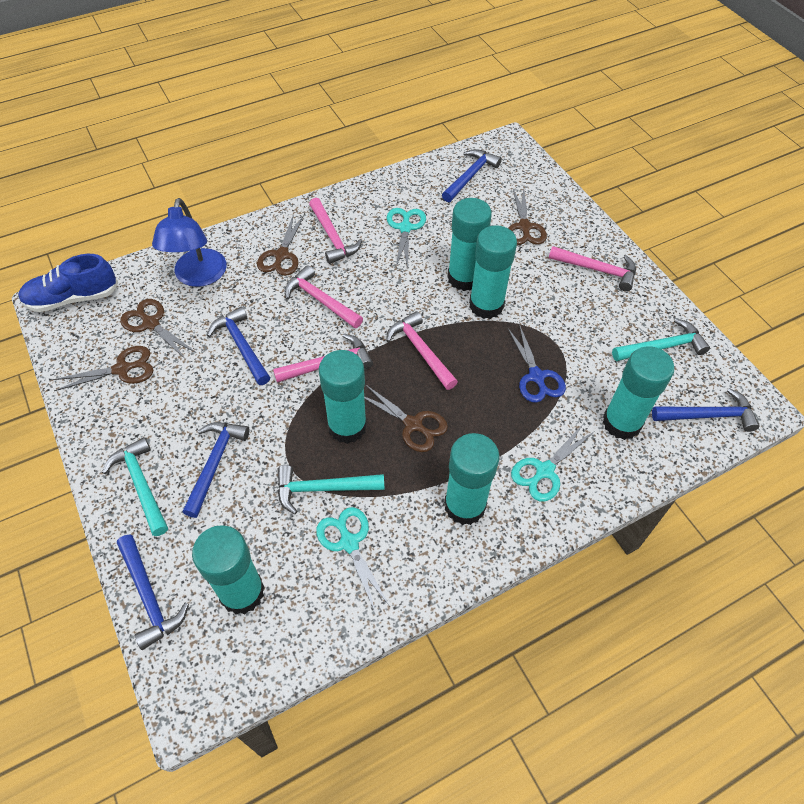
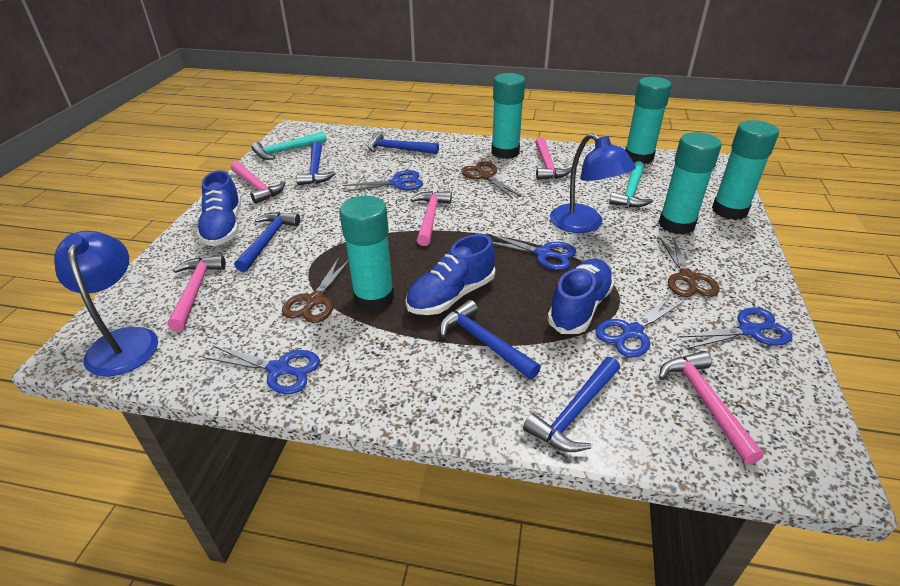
blue lamp: 1 -> 2
blue scissors: 1 -> 5
blue shoe: 1 -> 3
brown scissors: 5 -> 3
turquoise glue stick: 6 -> 5
turquoise hammer: 3 -> 2
turquoise scissors: 3 -> 0

